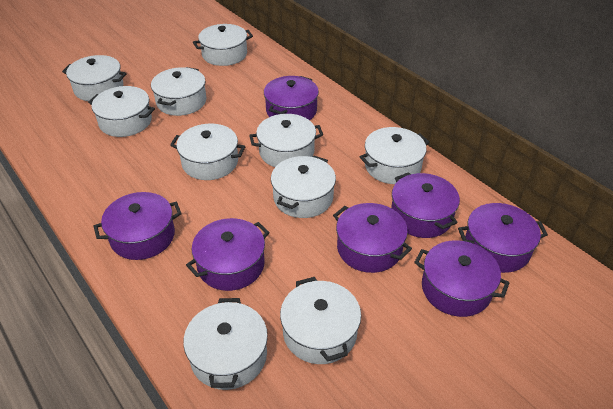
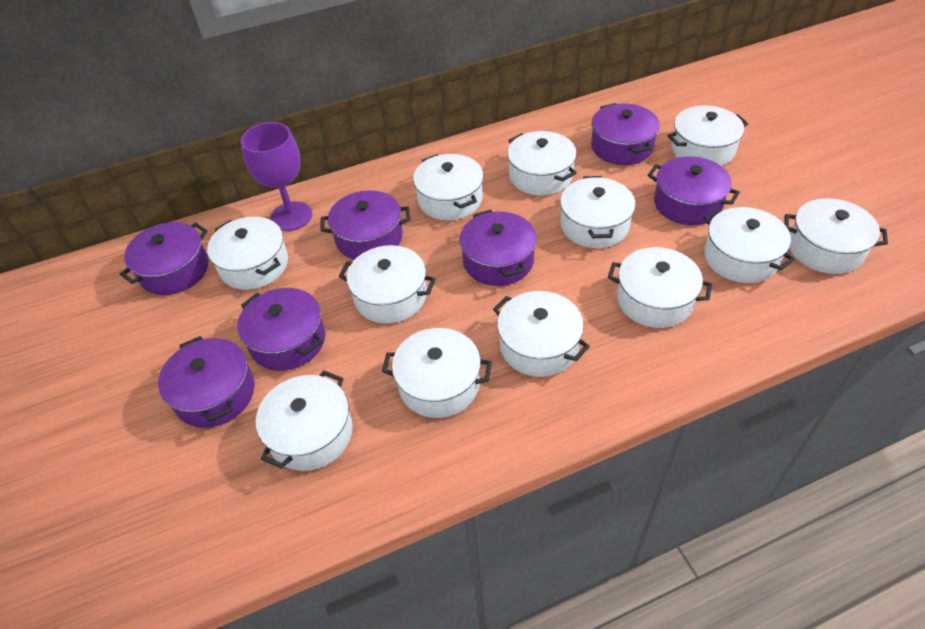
purple goblet: 0 -> 1
white pot: 10 -> 12

